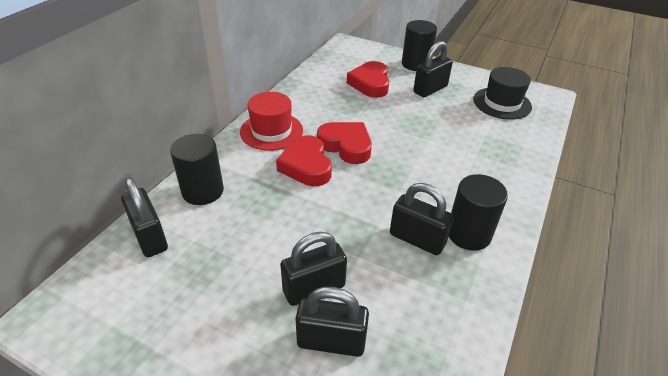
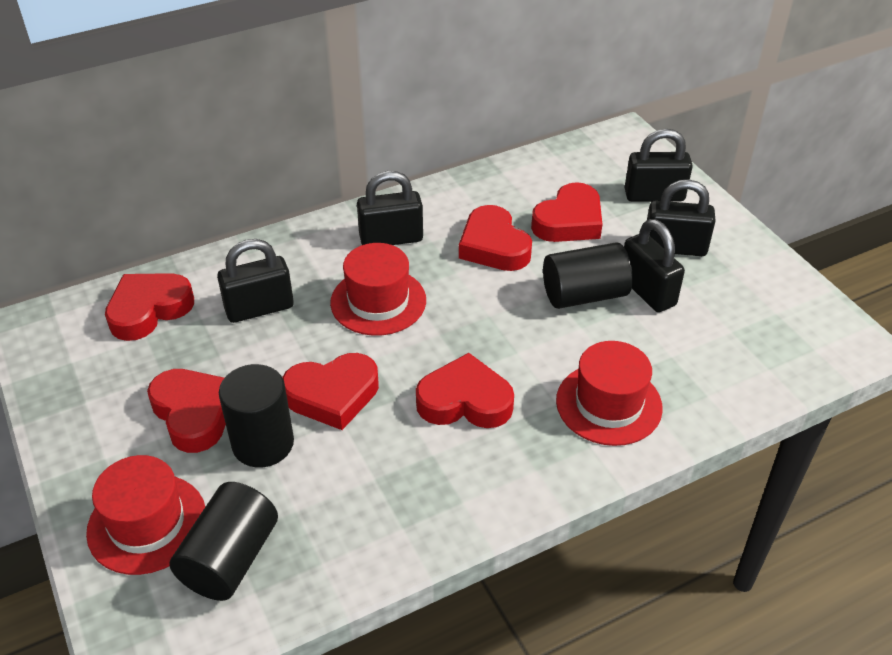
black hat: 1 -> 0
red hat: 1 -> 3
red heart: 3 -> 6

